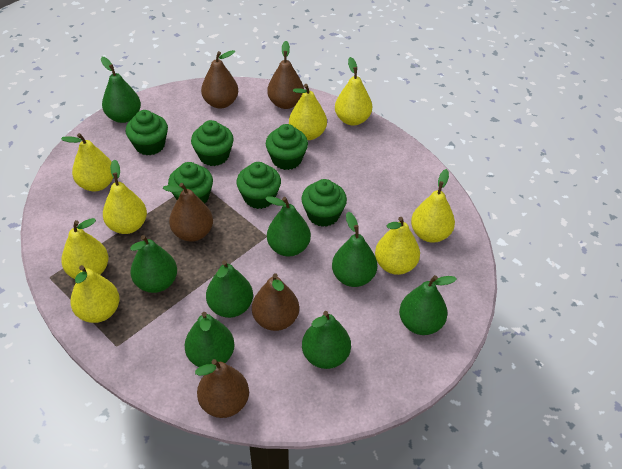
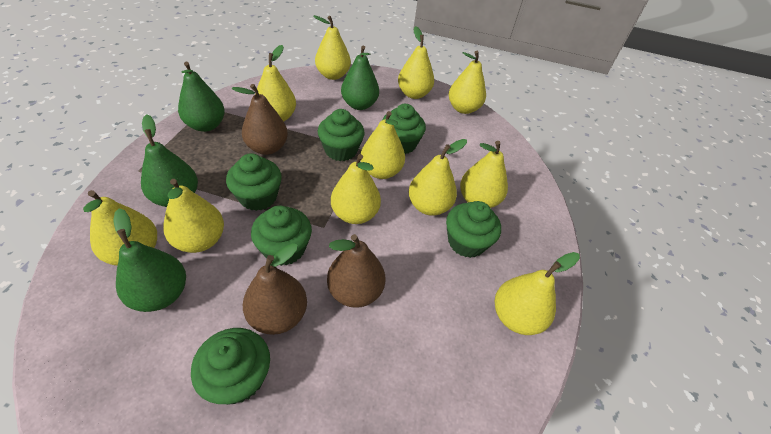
brown pear: 5 -> 3
green pear: 8 -> 4
yellow pear: 8 -> 11

